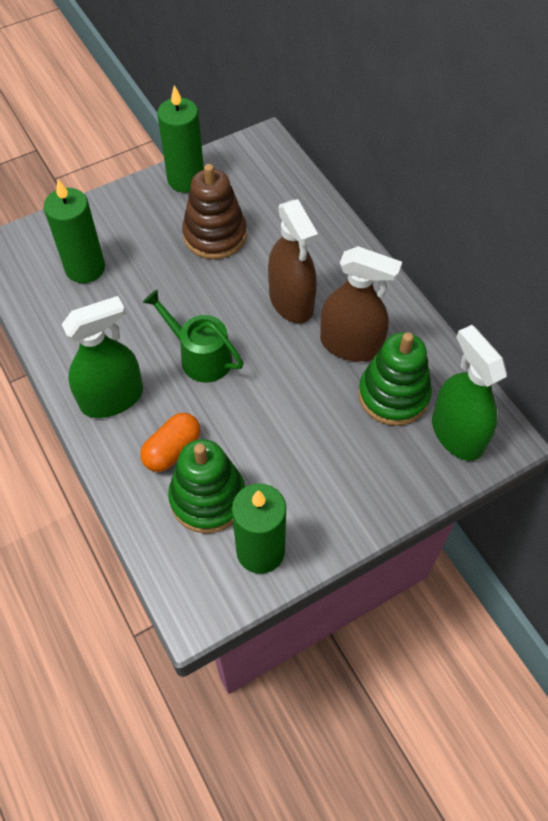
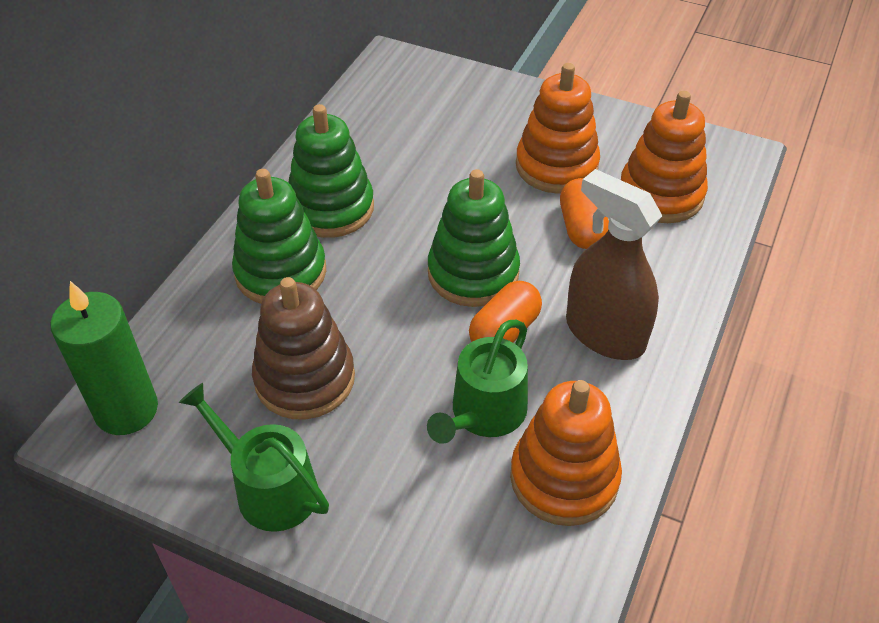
brown spray bottle: 2 -> 1
green candle: 3 -> 1
green spray bottle: 2 -> 0
green stacking toy: 2 -> 3
green watering can: 1 -> 2
orange capsule: 1 -> 2
orange stacking toy: 0 -> 3

